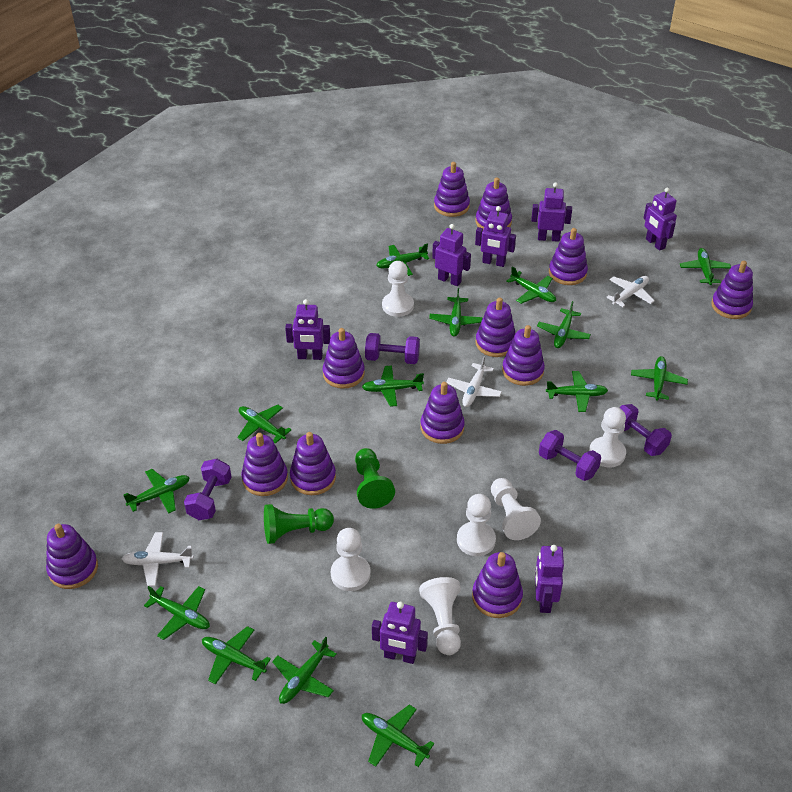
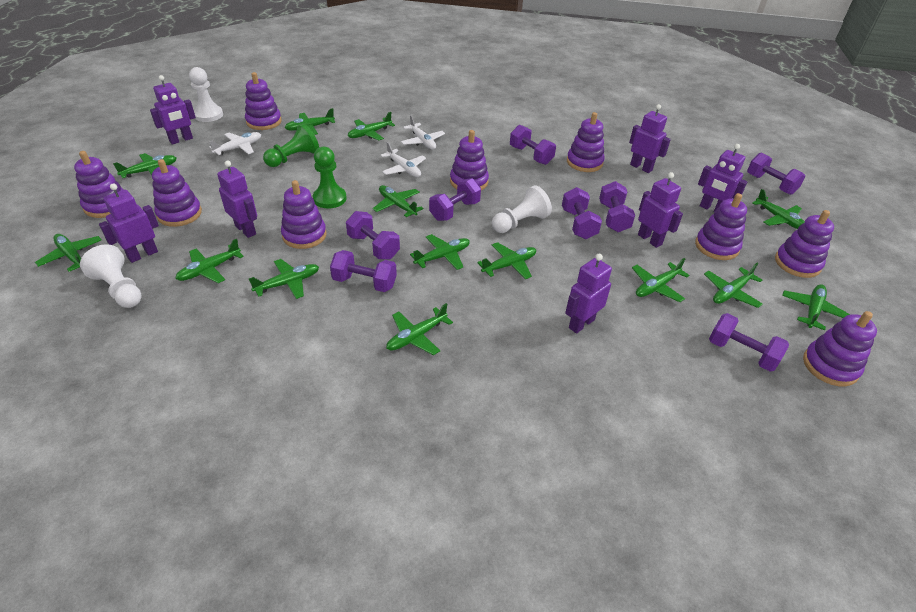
purple dumbbell: 4 -> 8
purple stacking toy: 12 -> 9
white pawn: 6 -> 3

